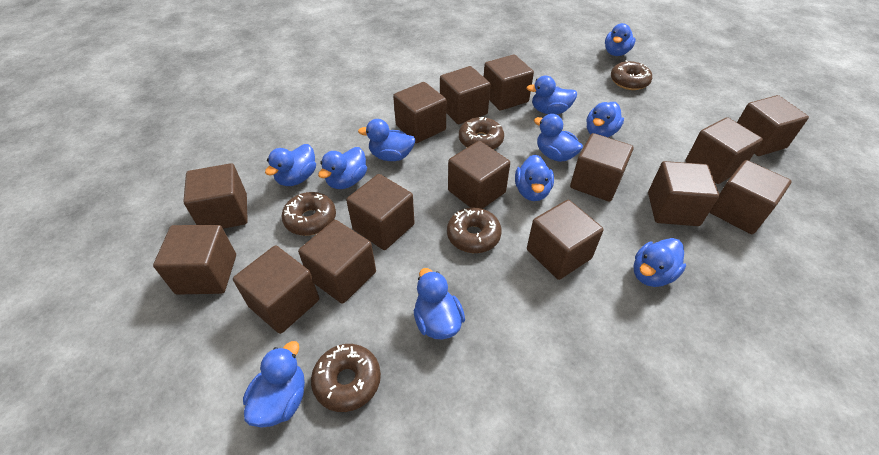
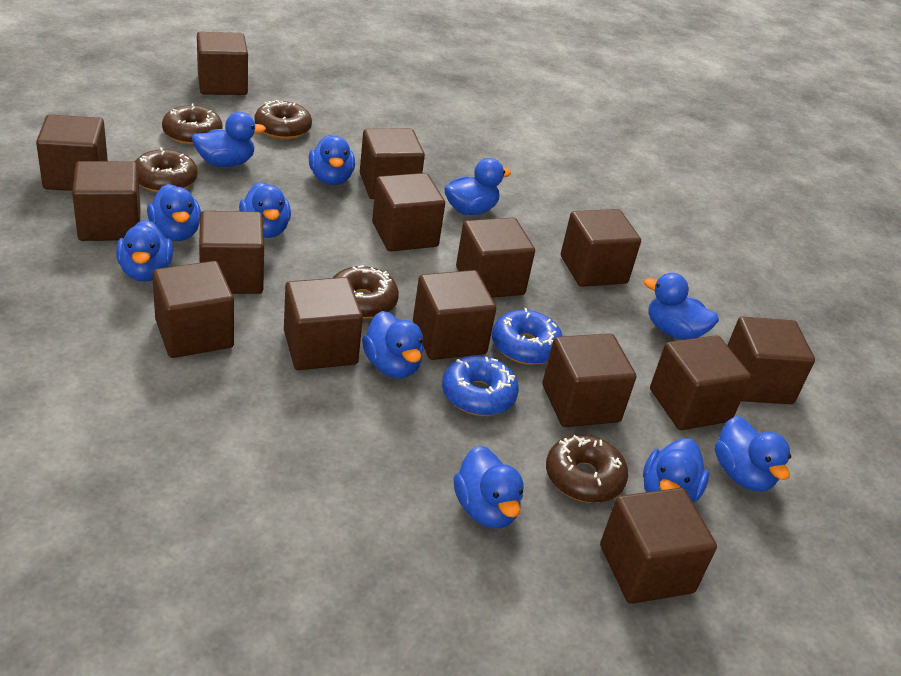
blue donut: 0 -> 2

